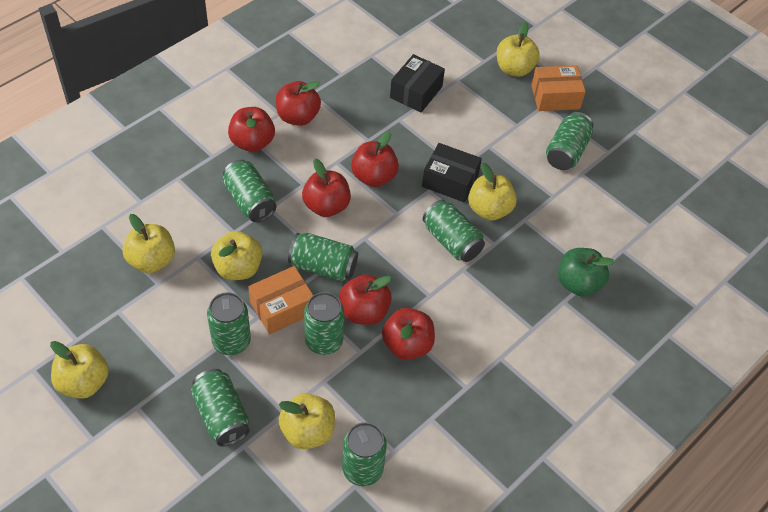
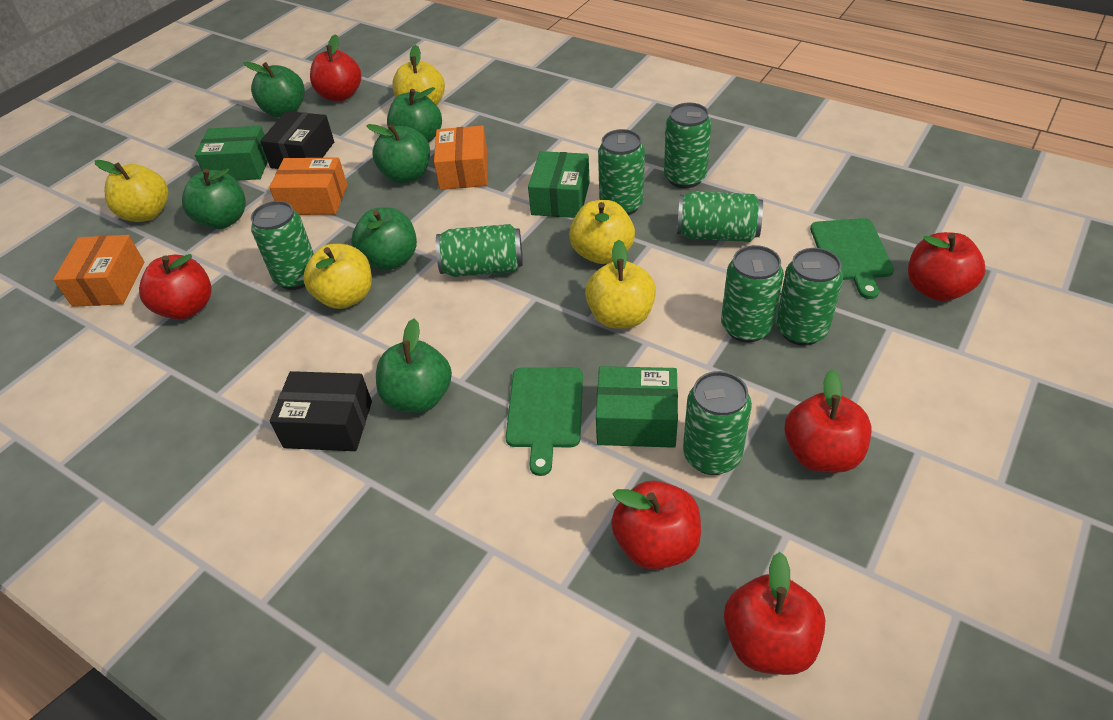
green apple: 1 -> 6
green box: 0 -> 3
green cutting board: 0 -> 2
orange box: 2 -> 3
yellow apple: 6 -> 5

